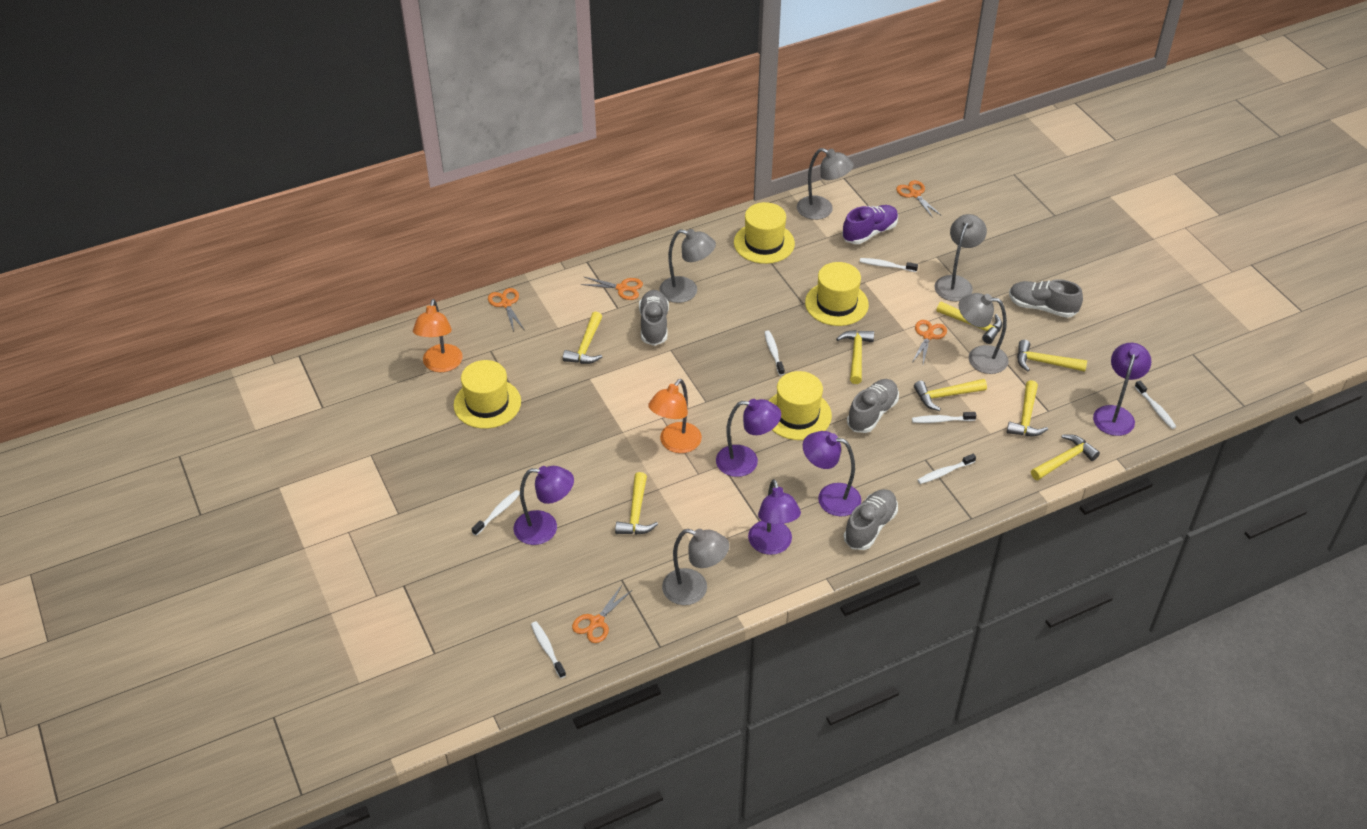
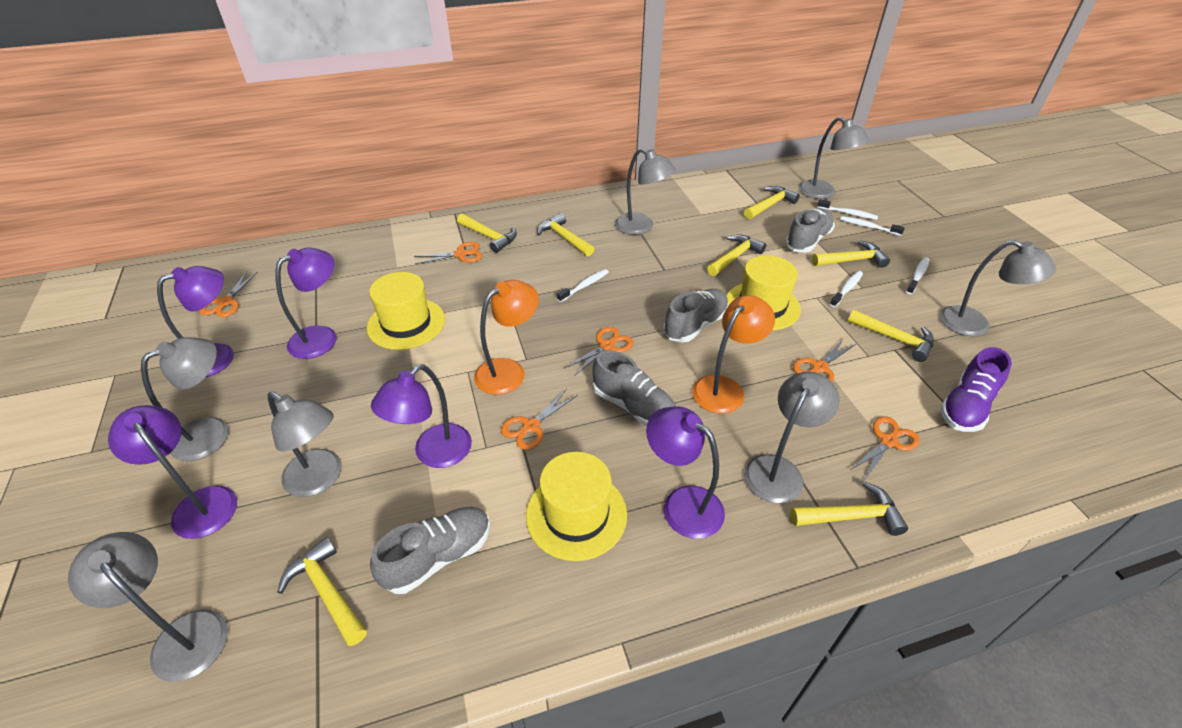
grey lamp: 5 -> 7
orange scissors: 5 -> 6
white toothbrush: 7 -> 5
yellow hat: 4 -> 3

